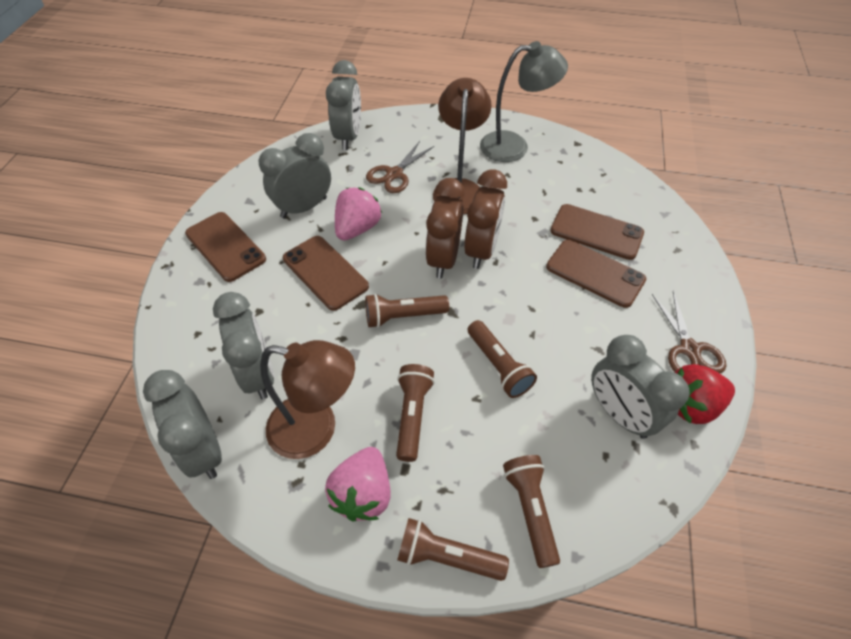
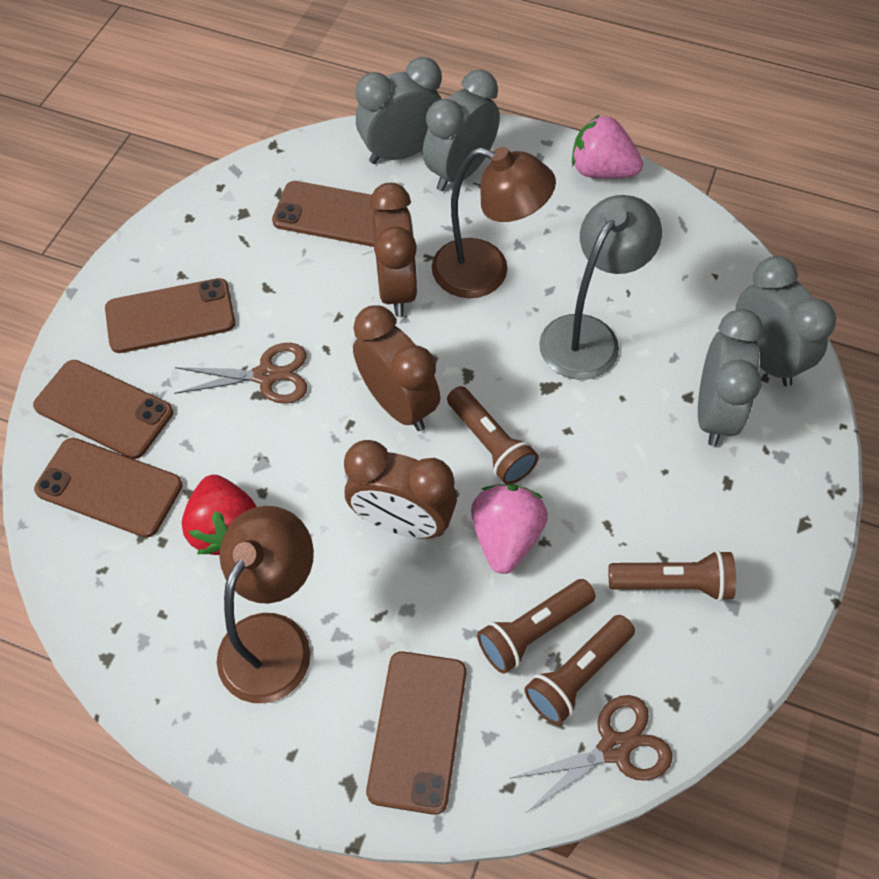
brown clock: 2 -> 3
brown flashlight: 5 -> 4
brown phone: 4 -> 5
grey clock: 5 -> 4

